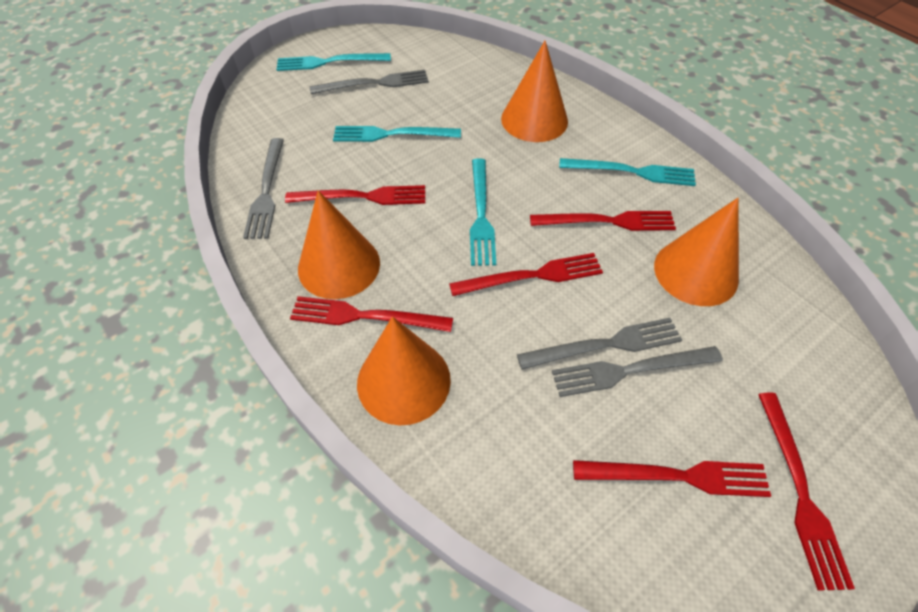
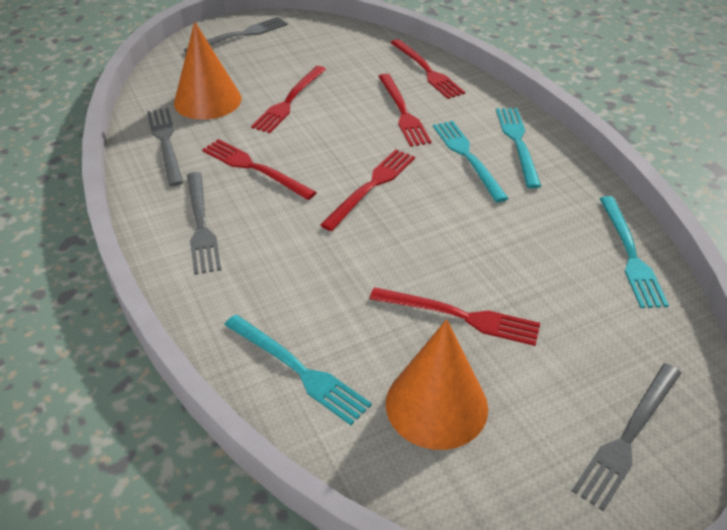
orange cone: 4 -> 2

